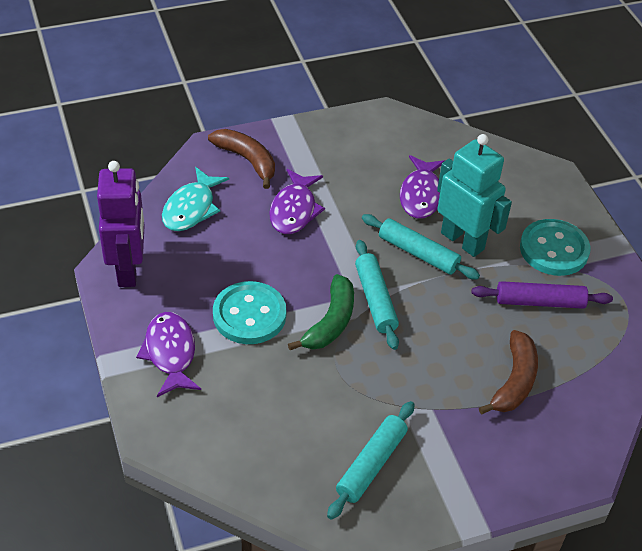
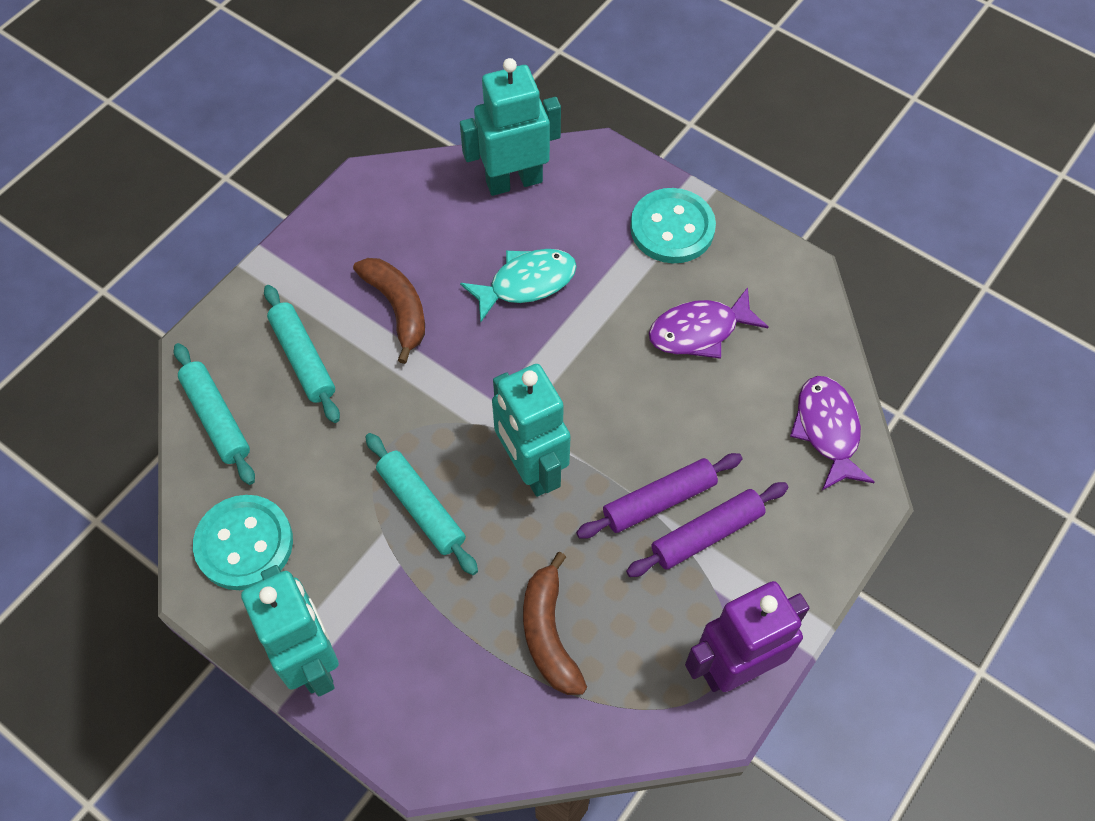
green banana: 1 -> 0
purple fish: 3 -> 2
purple rolling pin: 1 -> 2
turquoise robot: 1 -> 3

